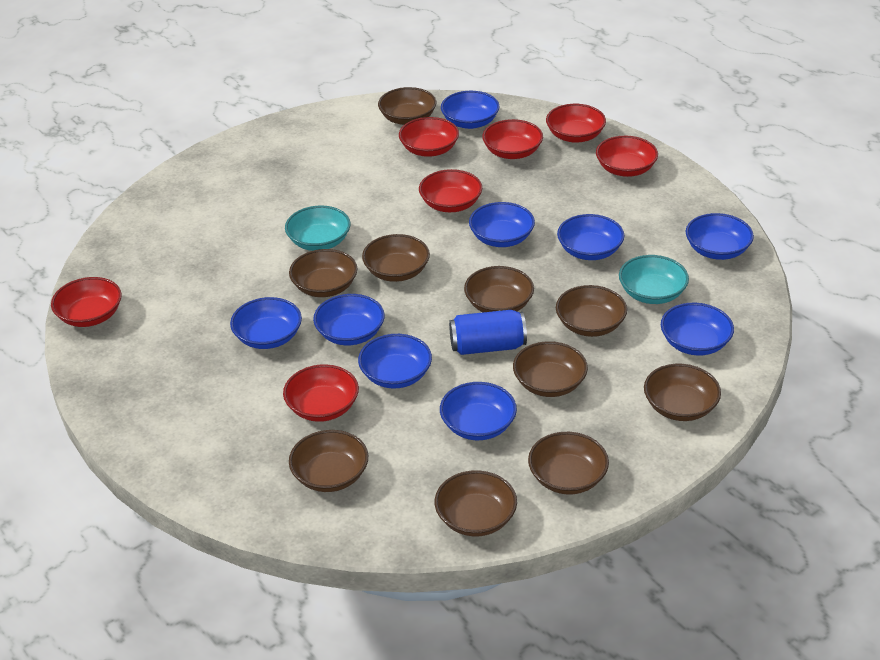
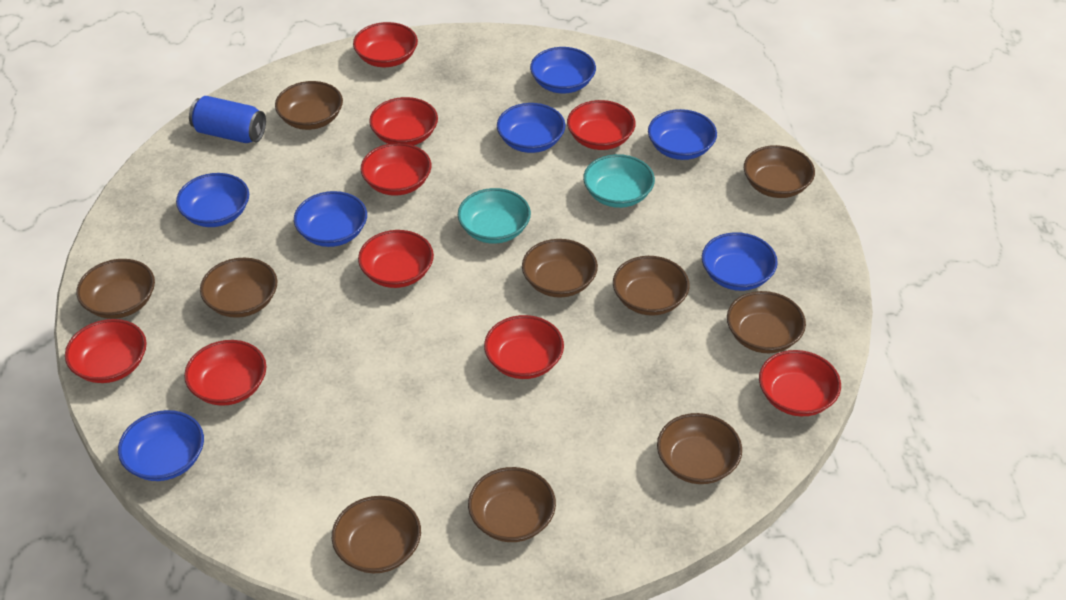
blue bowl: 9 -> 7
red bowl: 7 -> 9

